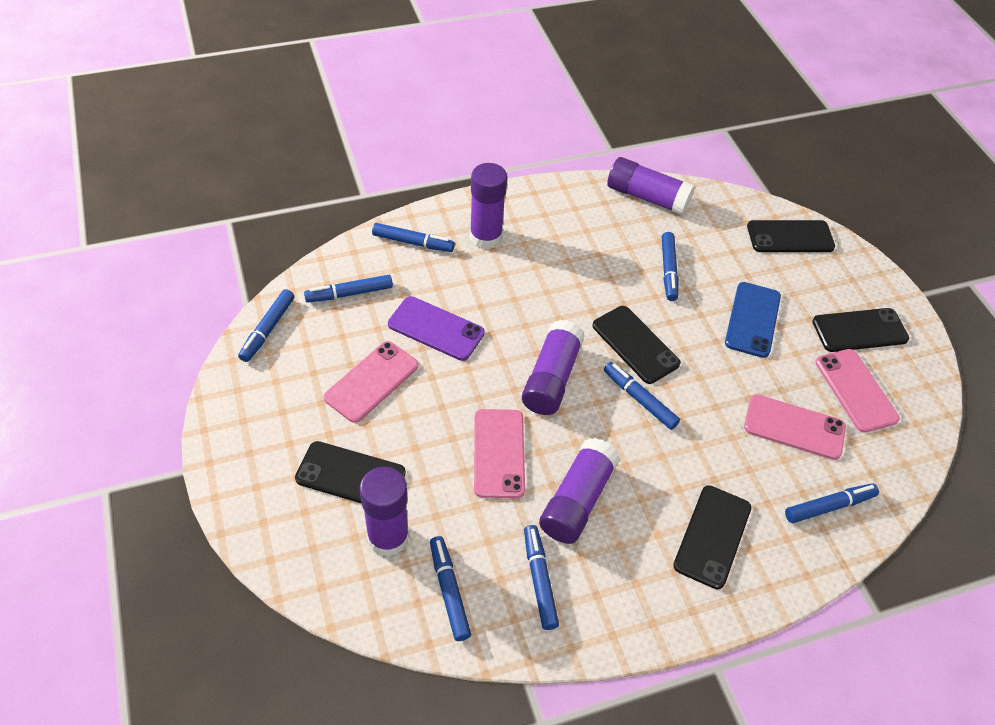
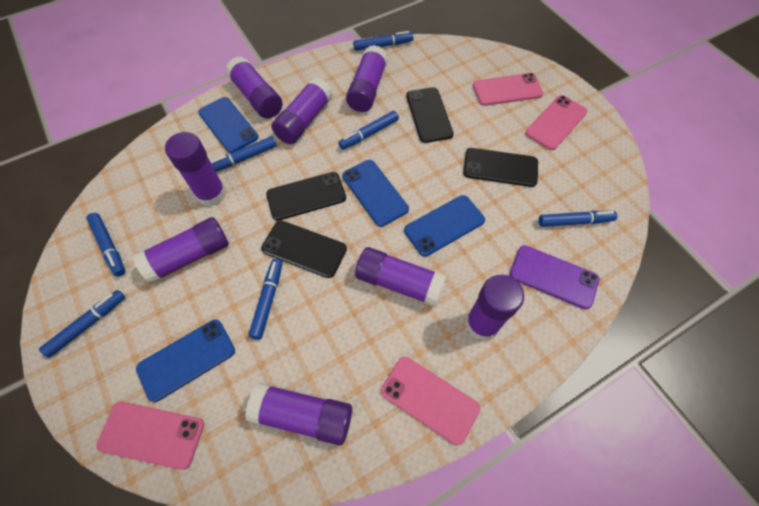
black phone: 5 -> 4
blue marker: 8 -> 7
blue phone: 1 -> 4
purple glue stick: 5 -> 8

